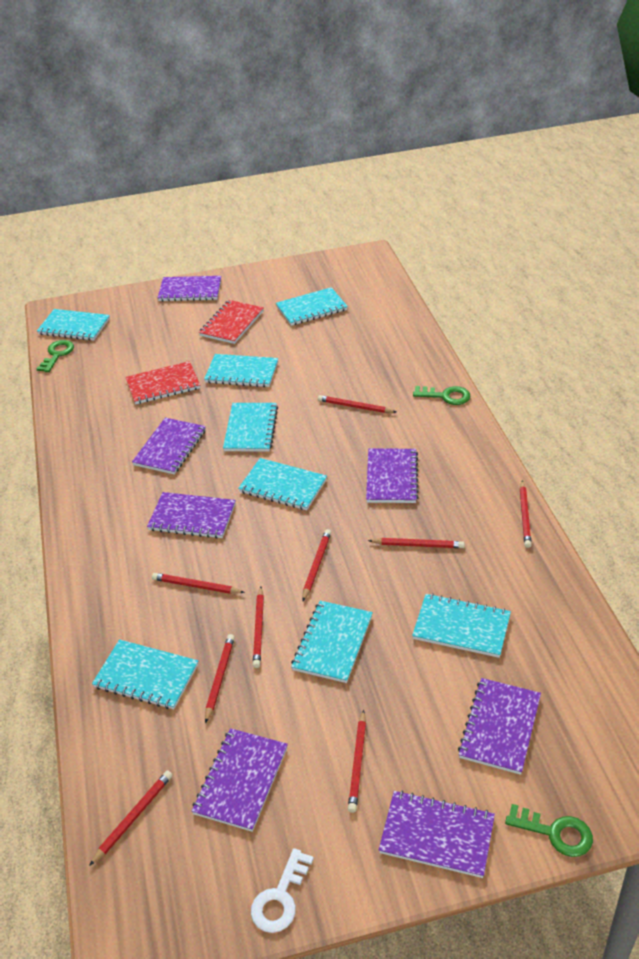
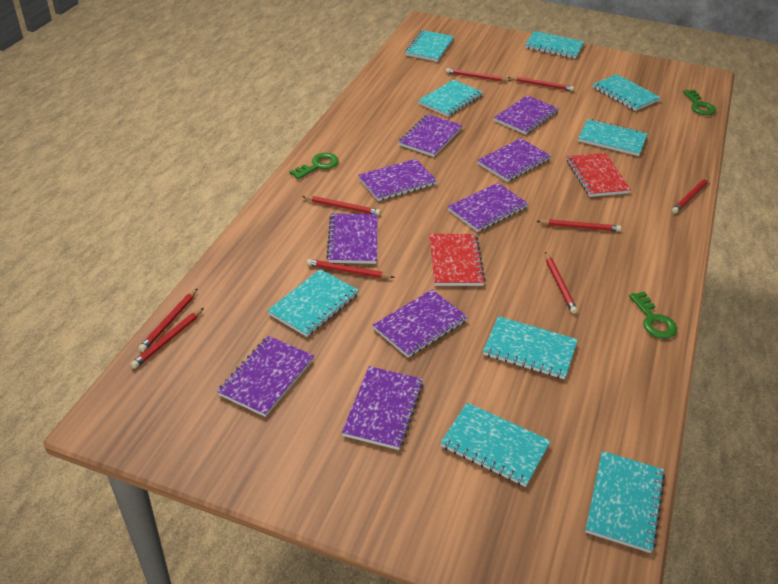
purple notebook: 7 -> 9
turquoise notebook: 8 -> 9
white key: 1 -> 0

